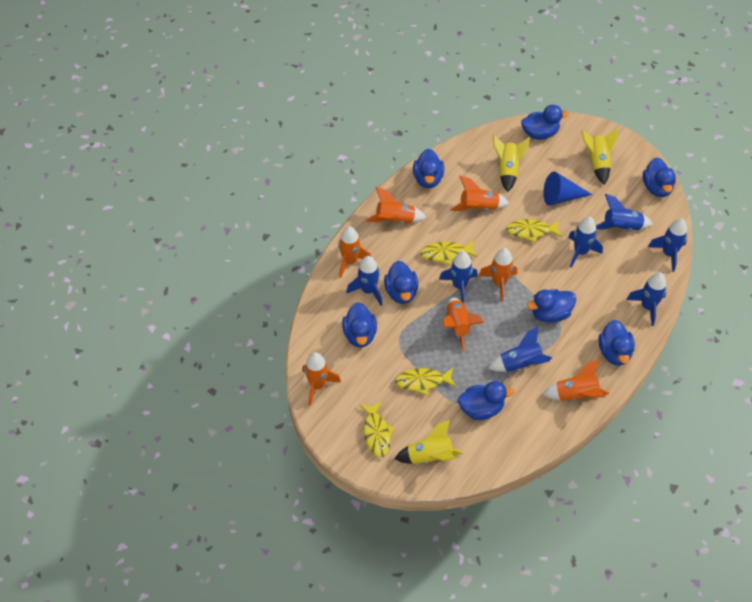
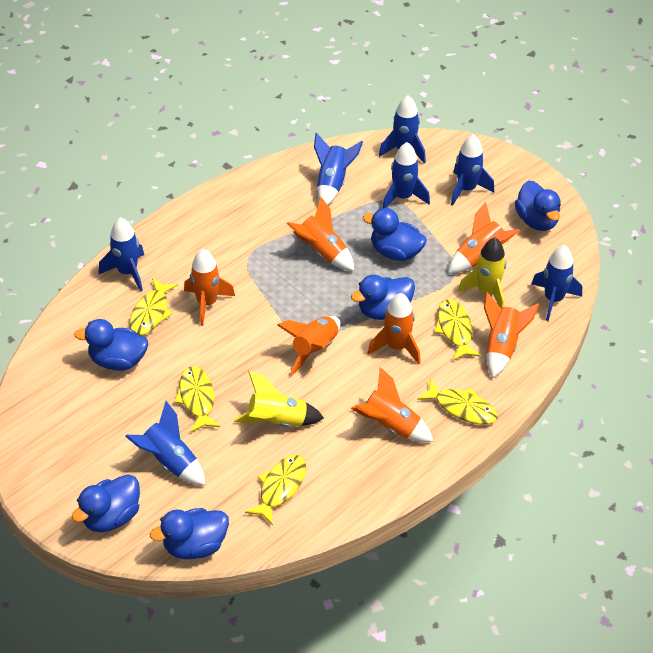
blue cone: 1 -> 0
blue duck: 8 -> 6
yellow fish: 4 -> 5
yellow rocket: 3 -> 2

